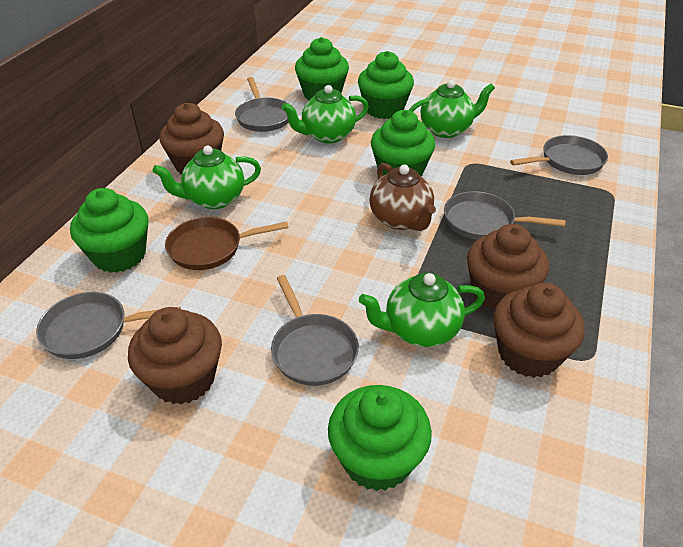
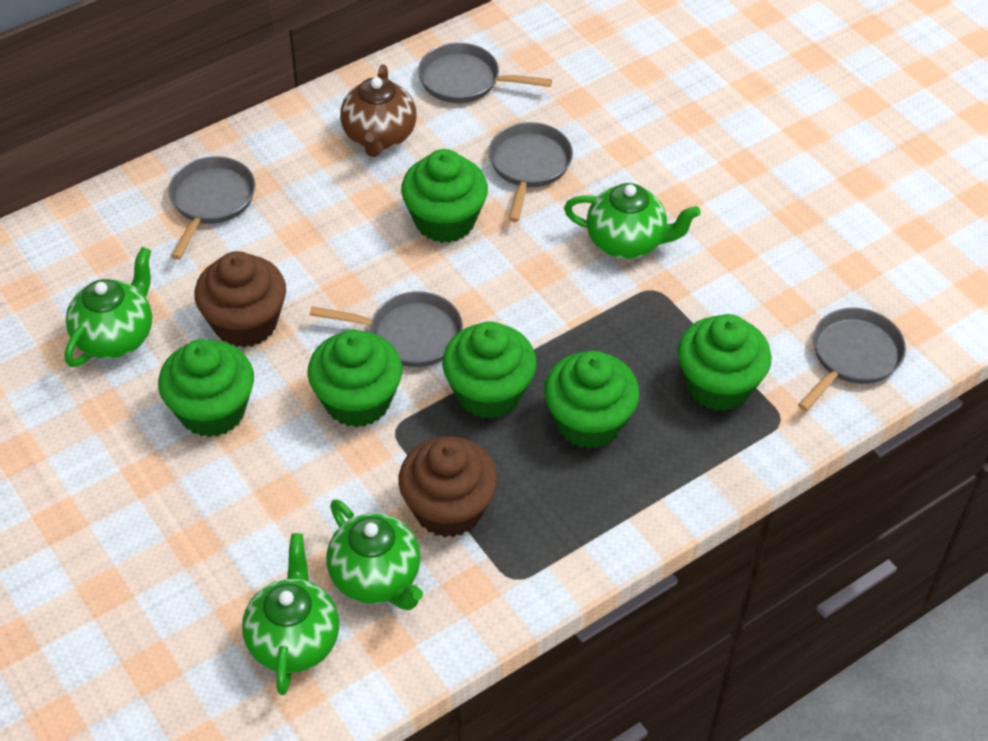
brown cupcake: 4 -> 2
brown pan: 1 -> 0
green cupcake: 5 -> 6

